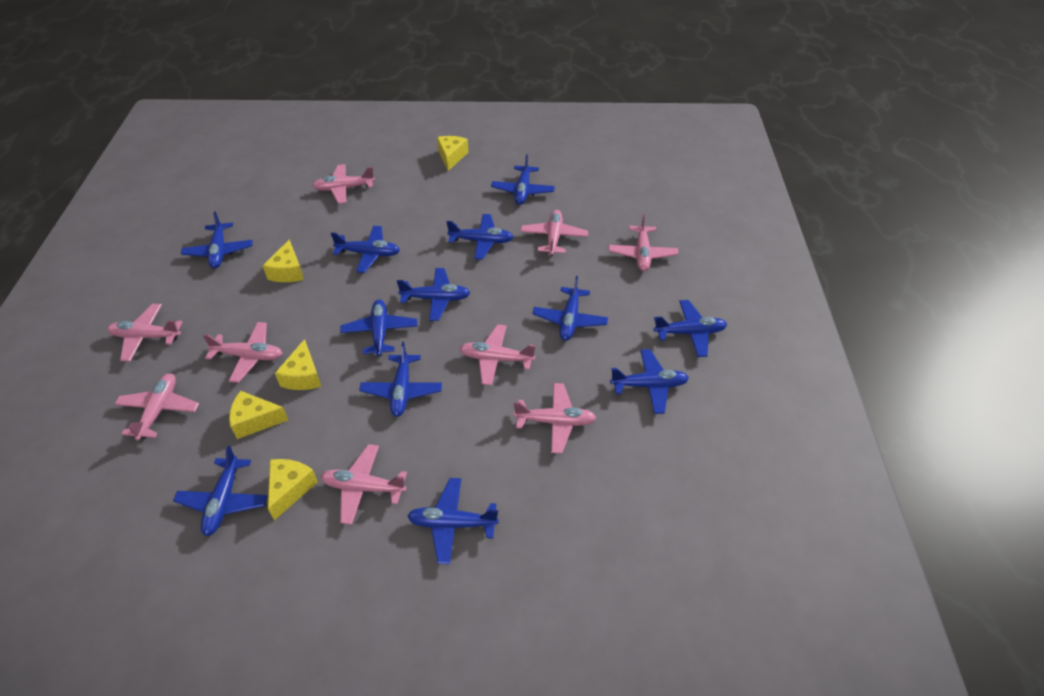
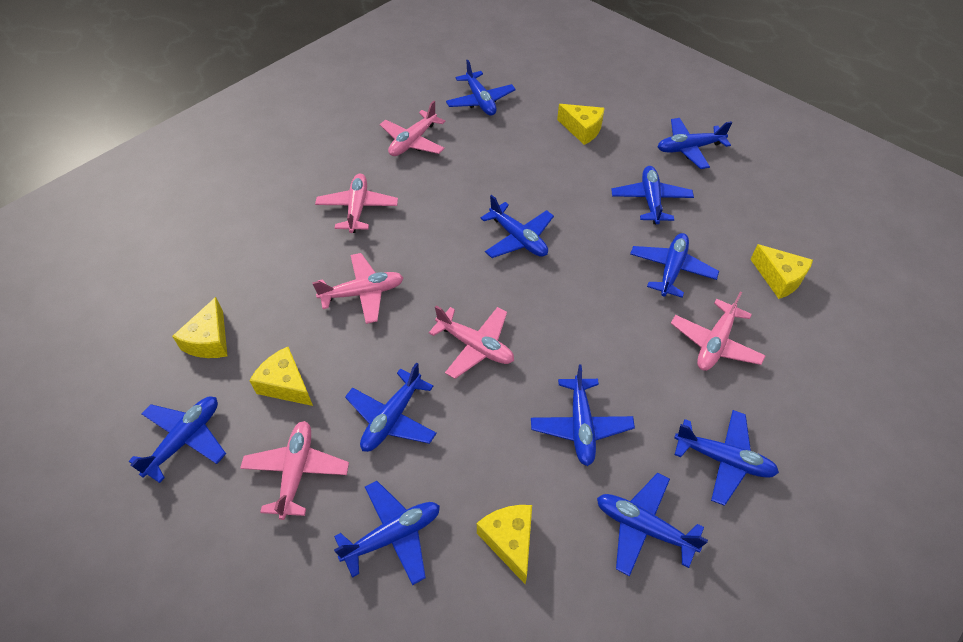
blue plane: 12 -> 11
pink plane: 9 -> 6

